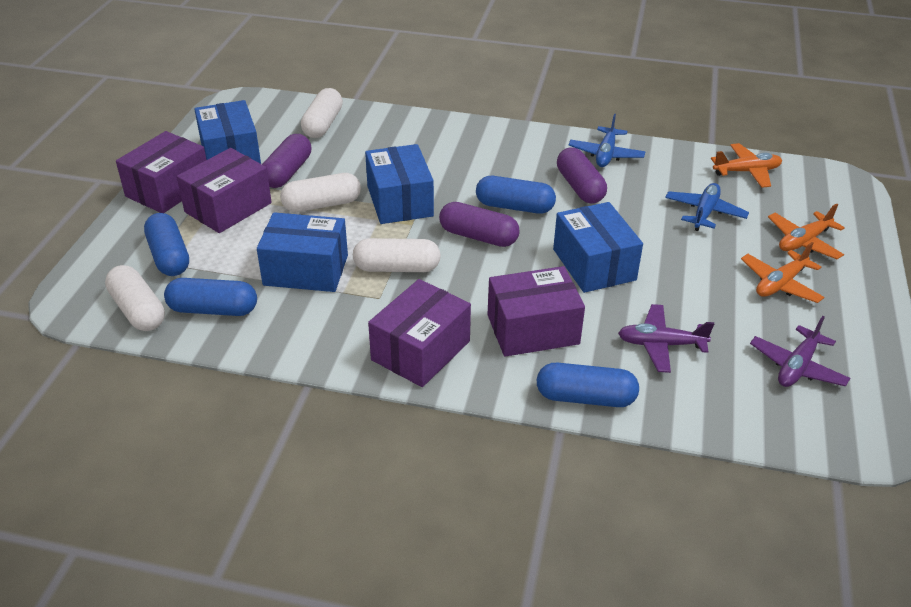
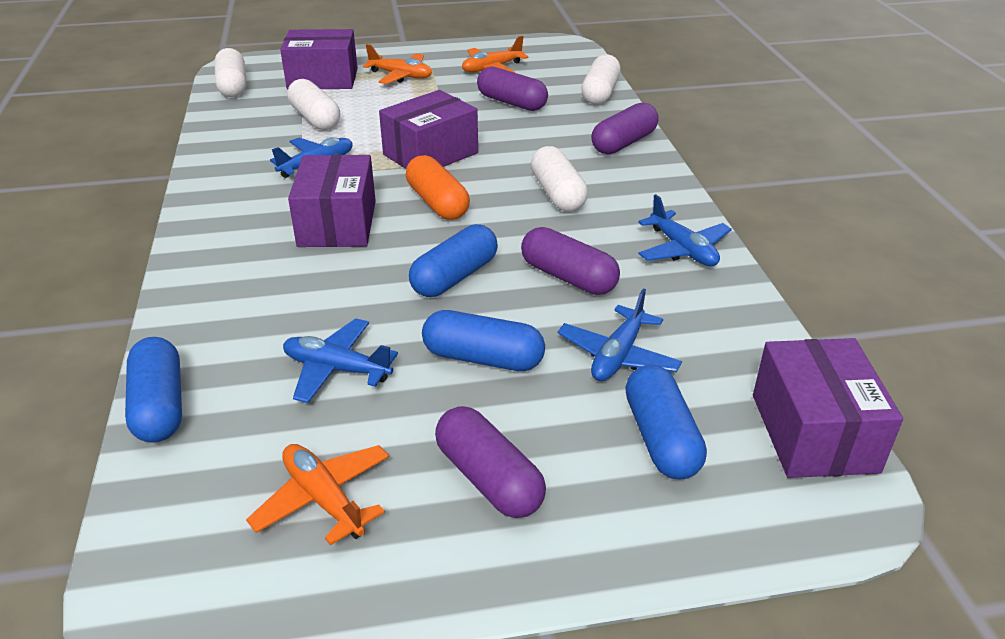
blue box: 4 -> 0
blue plane: 2 -> 4
orange capsule: 0 -> 1
purple capsule: 3 -> 4
purple plane: 2 -> 0

